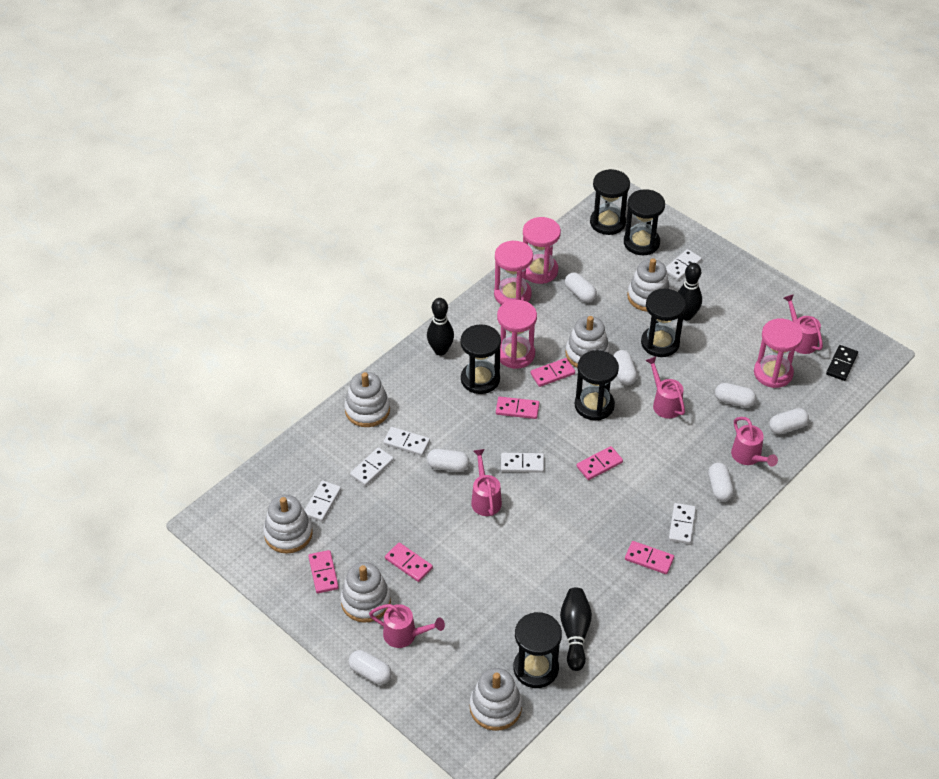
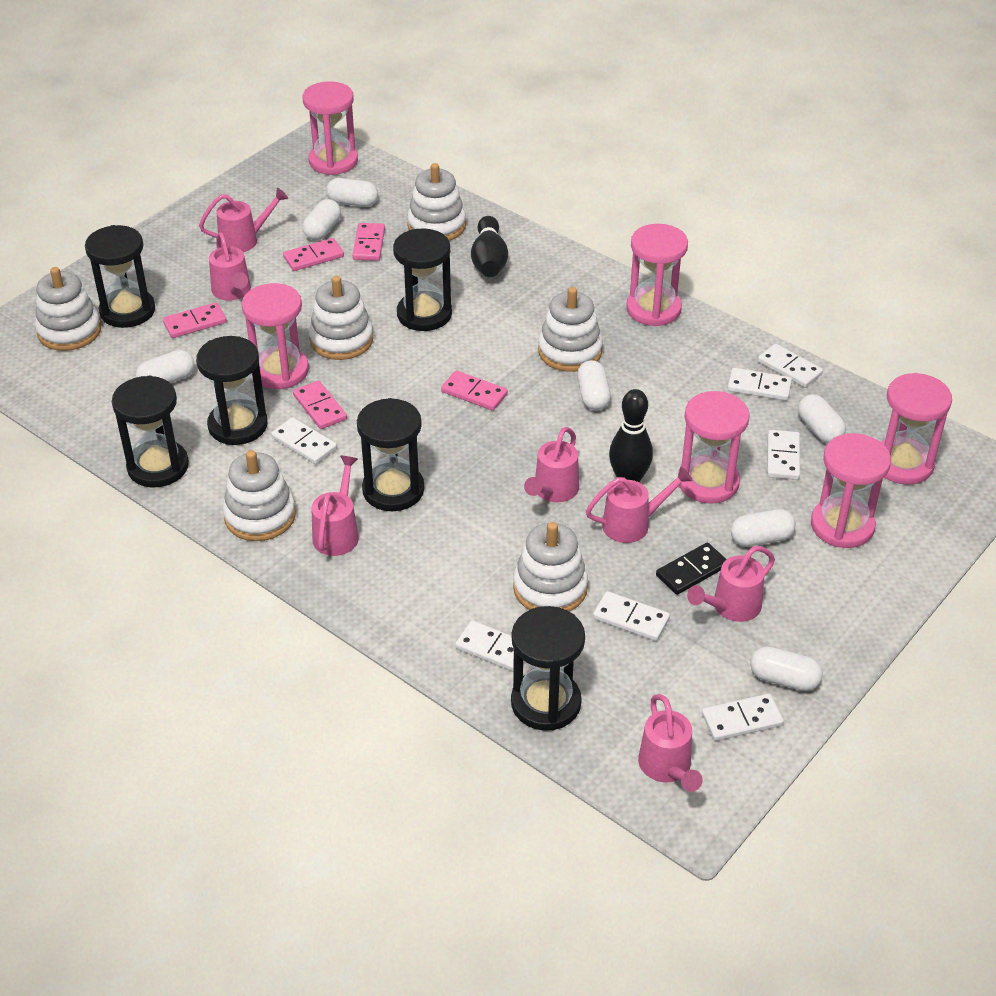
black bowling pin: 3 -> 2
pink domino: 6 -> 5
pink hourglass: 4 -> 6
pink watering can: 5 -> 7
white domino: 6 -> 7

